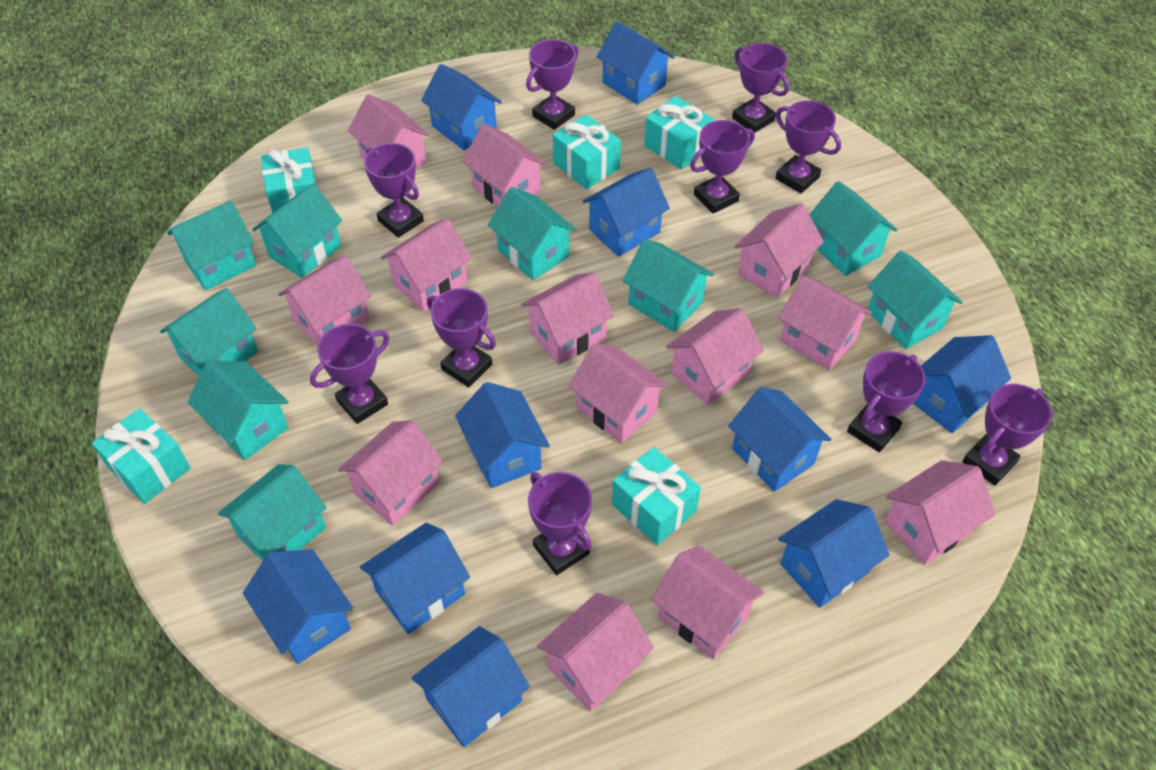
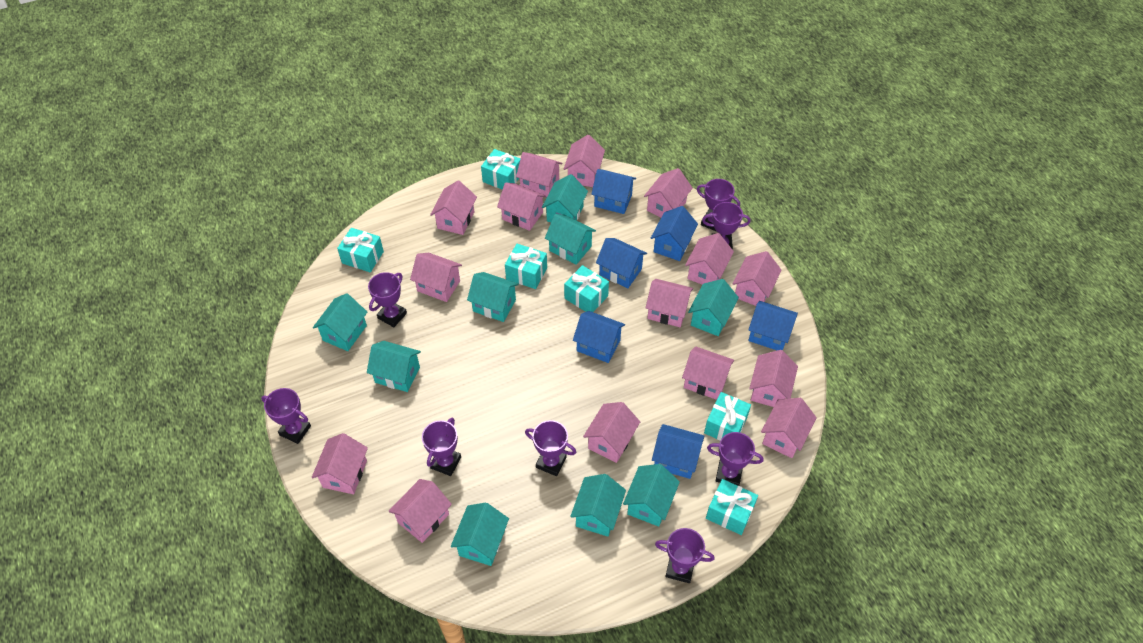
blue house: 10 -> 6
pink house: 13 -> 15
purple trophy: 10 -> 8
turquoise gift: 5 -> 6

